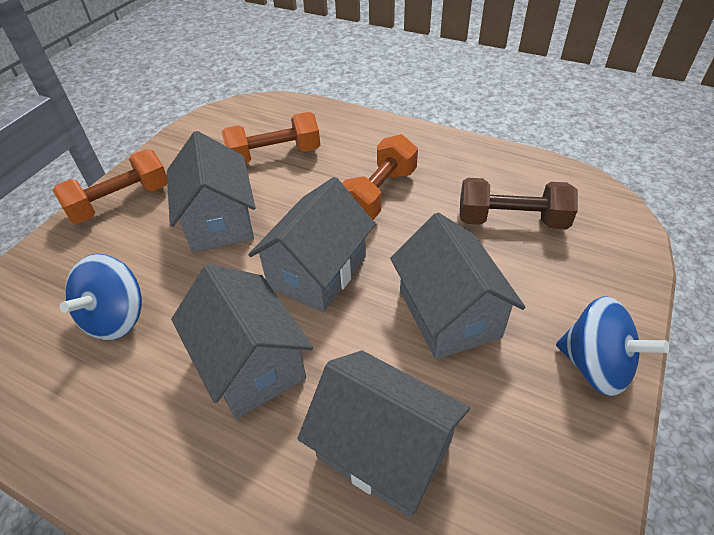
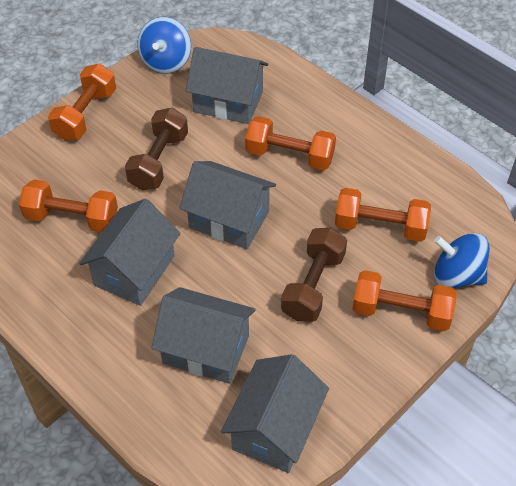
brown dumbbell: 1 -> 2
orange dumbbell: 3 -> 5

